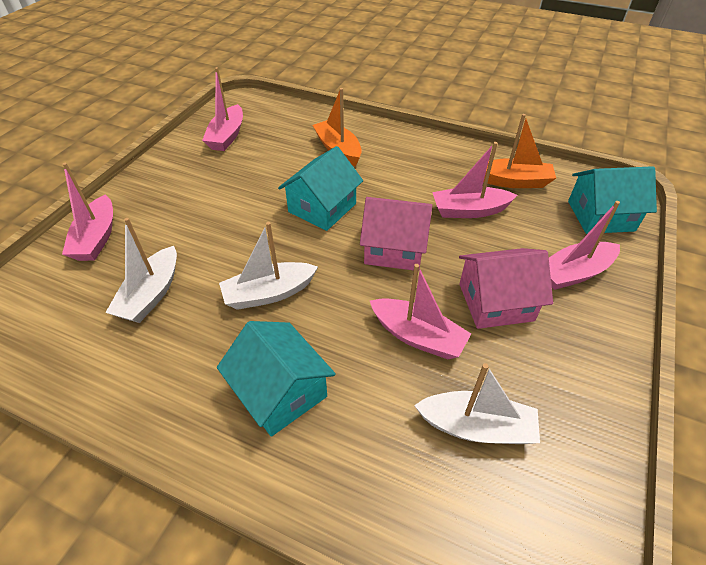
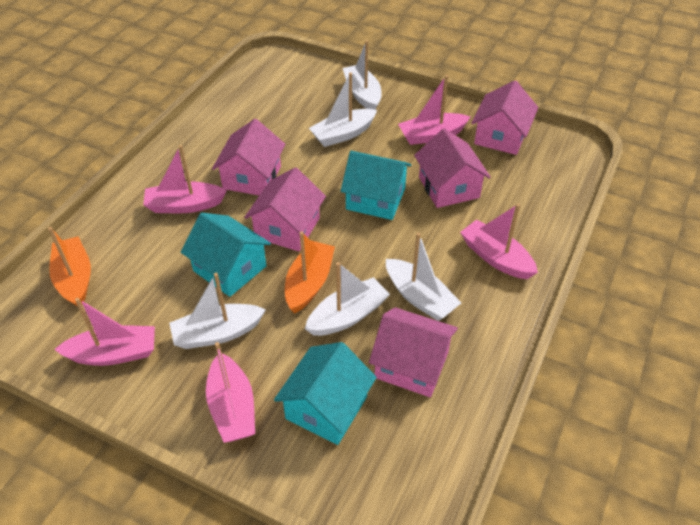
pink house: 2 -> 5
white boat: 3 -> 5

